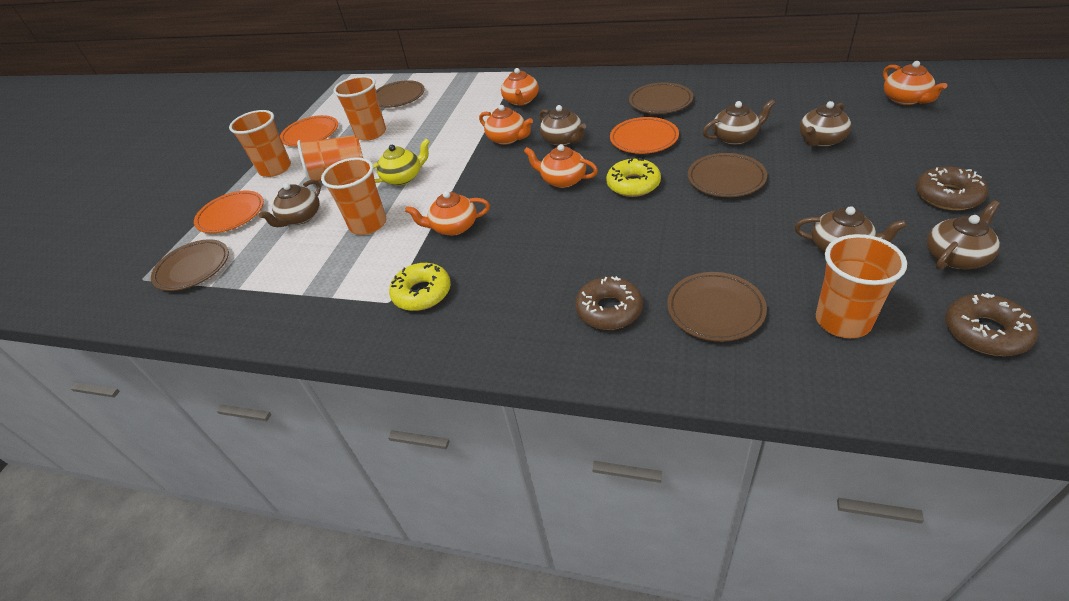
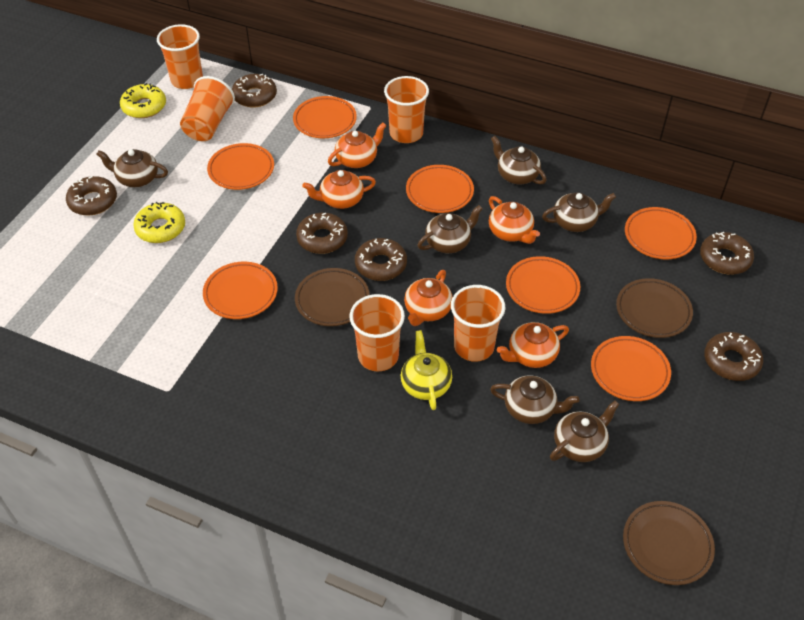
brown donut: 3 -> 6
brown plate: 5 -> 3
orange plate: 3 -> 7

